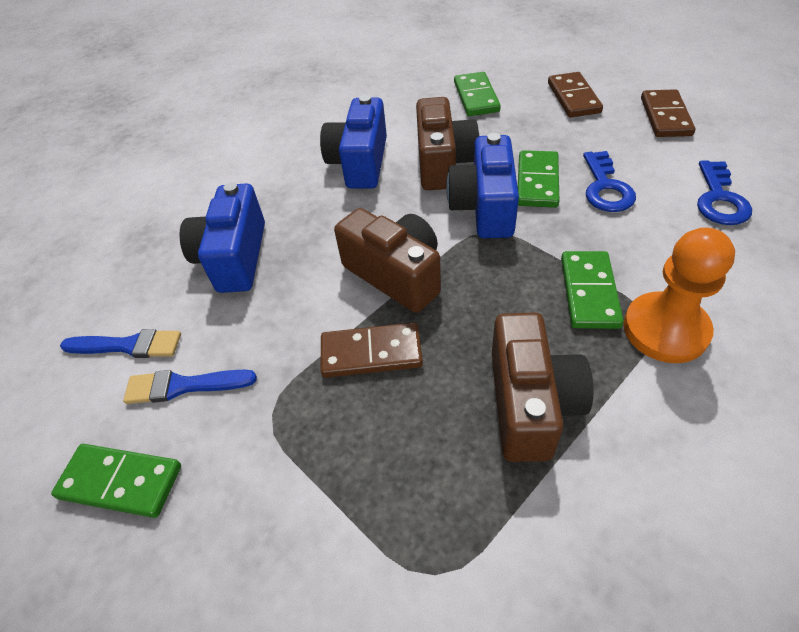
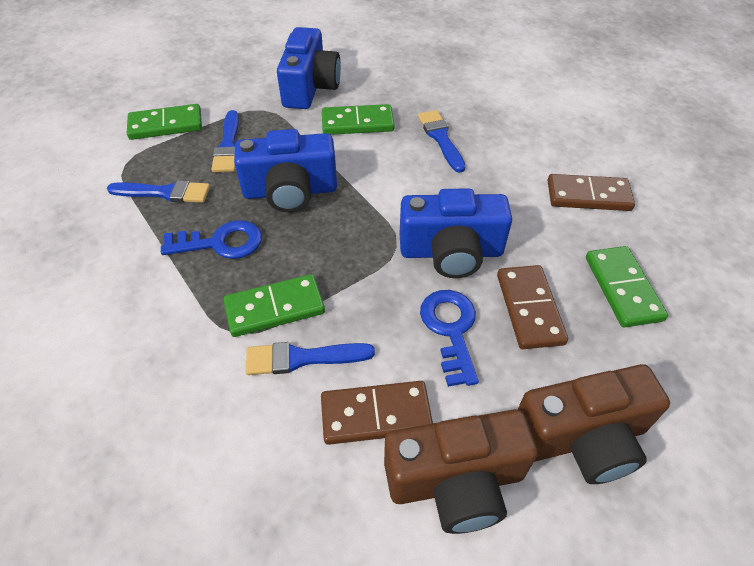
blue brush: 2 -> 4
brown camera: 3 -> 2
orange pawn: 1 -> 0

